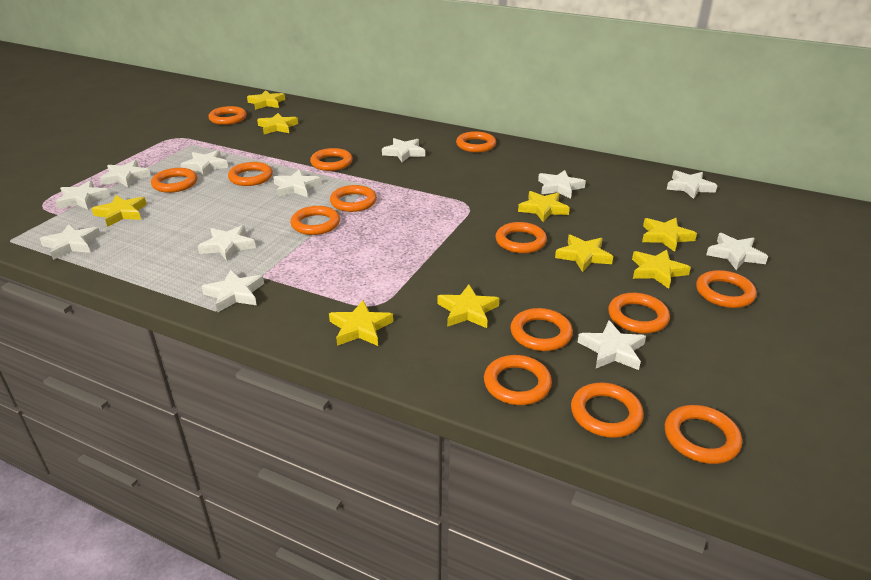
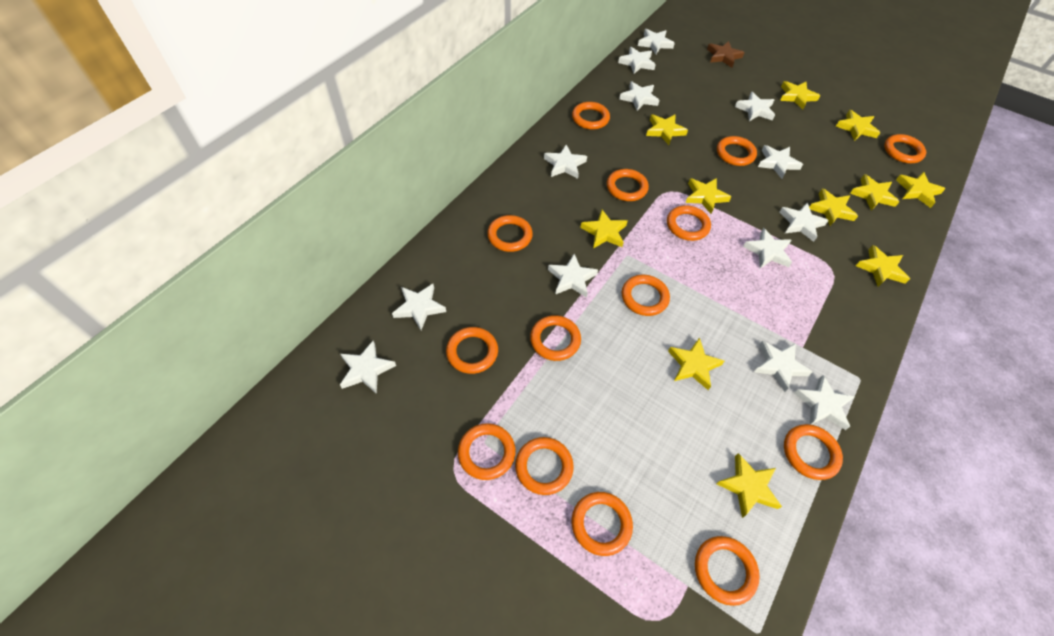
brown star: 0 -> 1
white star: 12 -> 13
yellow star: 9 -> 11

